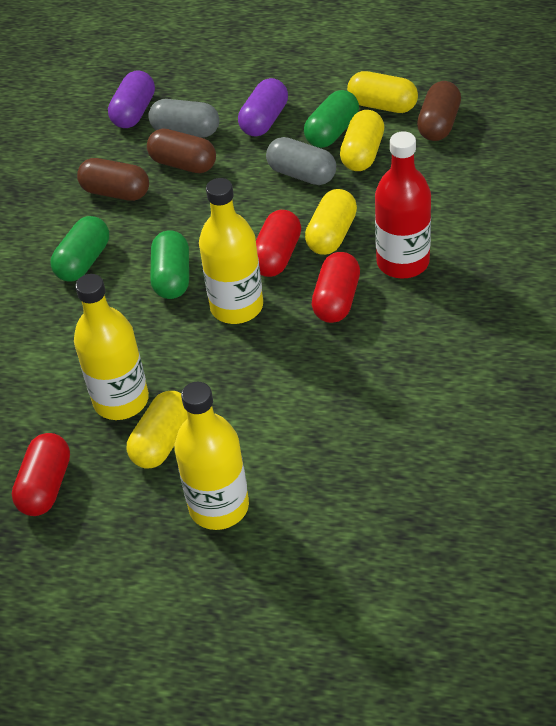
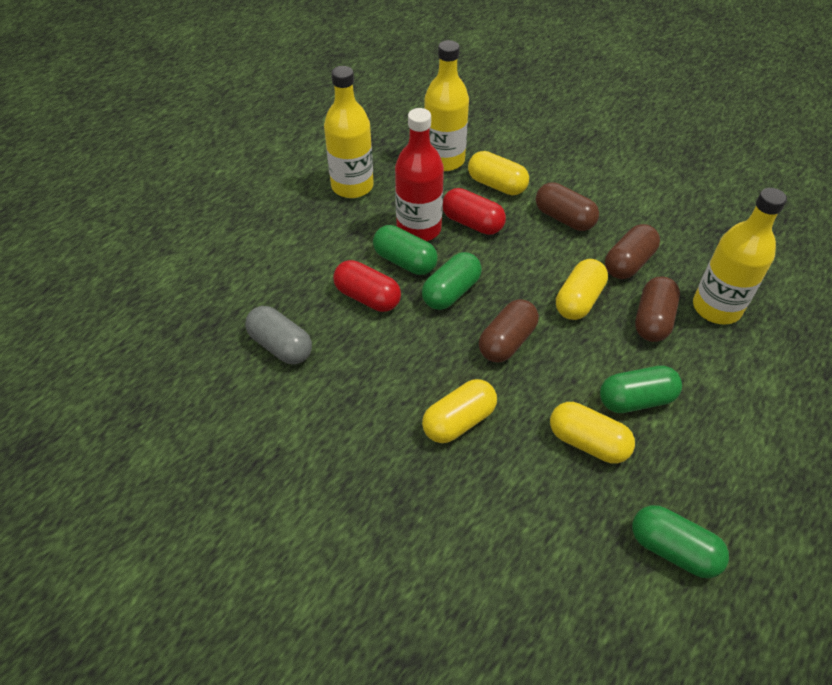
brown capsule: 3 -> 4
green capsule: 3 -> 4
grey capsule: 2 -> 1
purple capsule: 2 -> 0
red capsule: 3 -> 2

